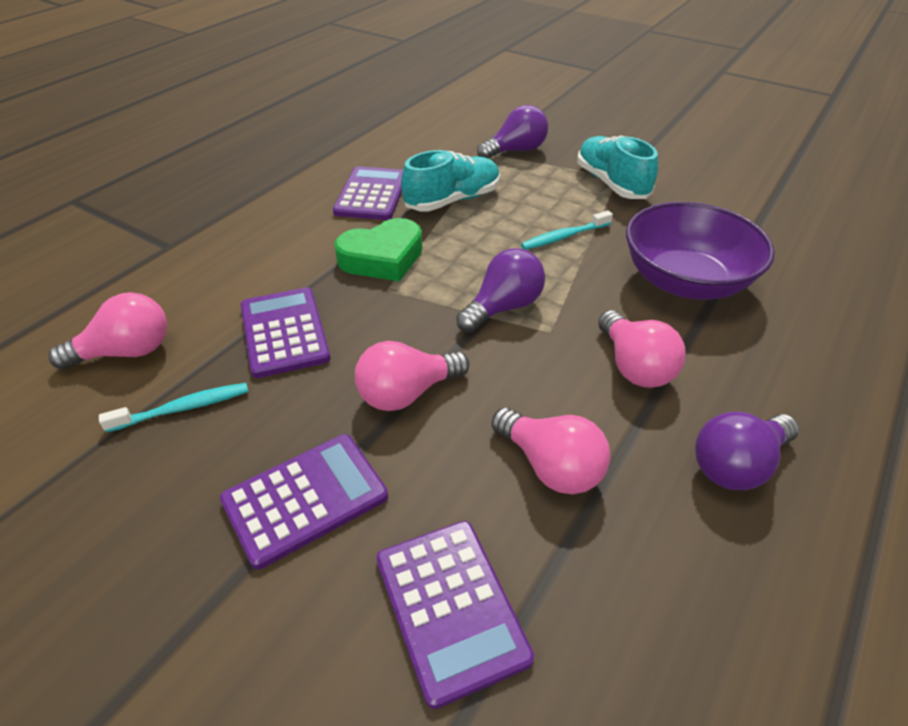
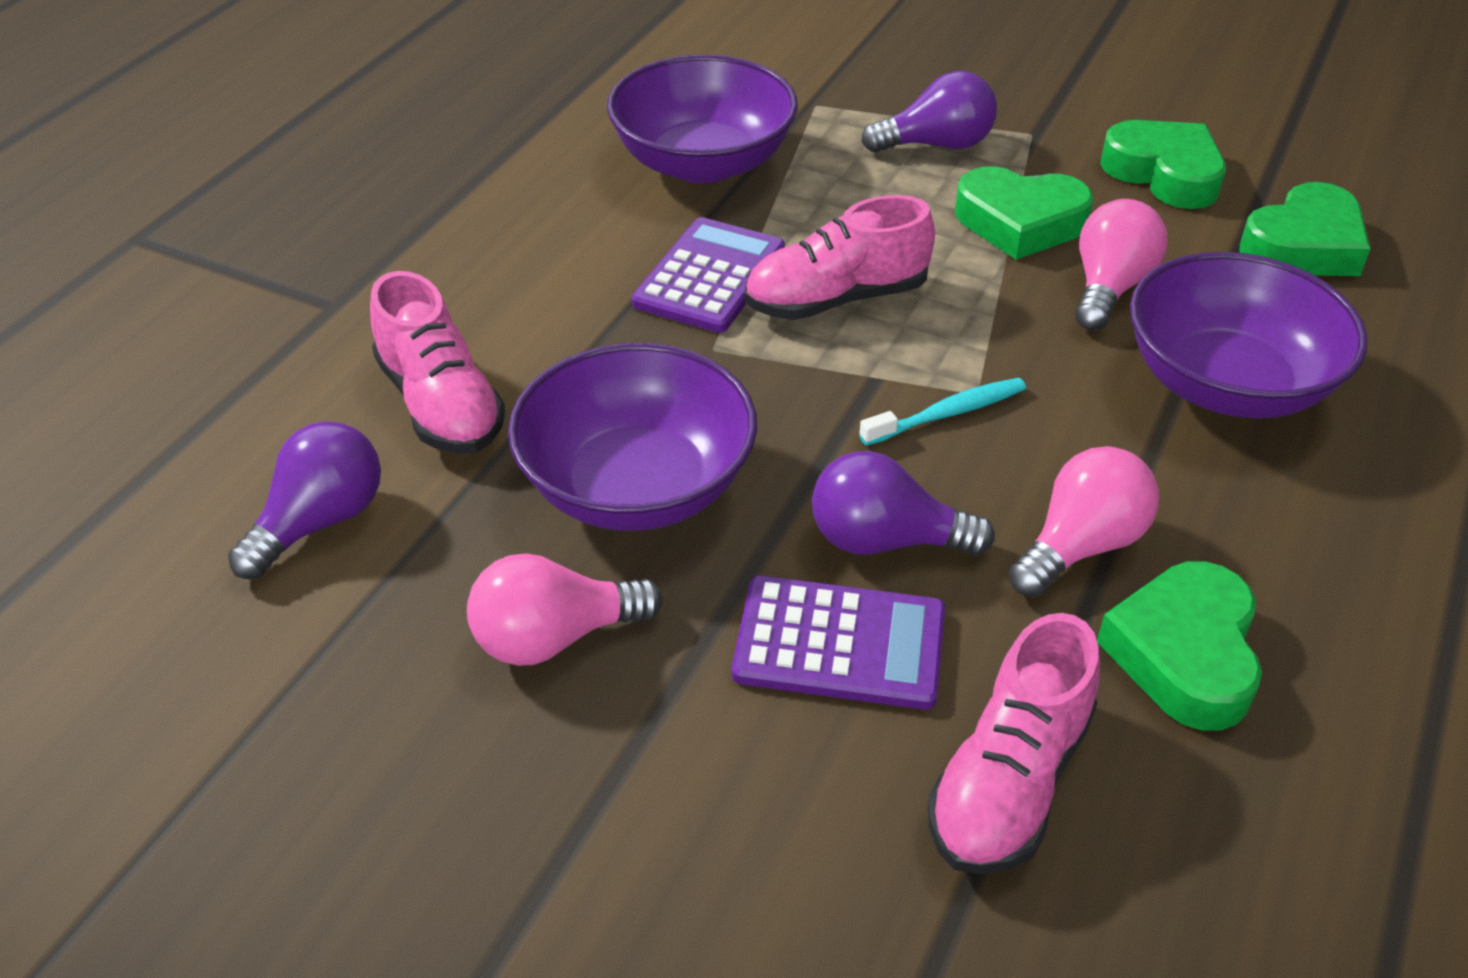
green heart: 1 -> 4
pink light bulb: 4 -> 3
pink shoe: 0 -> 3
purple bowl: 1 -> 3
purple calculator: 4 -> 2
turquoise shoe: 2 -> 0
turquoise toothbrush: 2 -> 1

